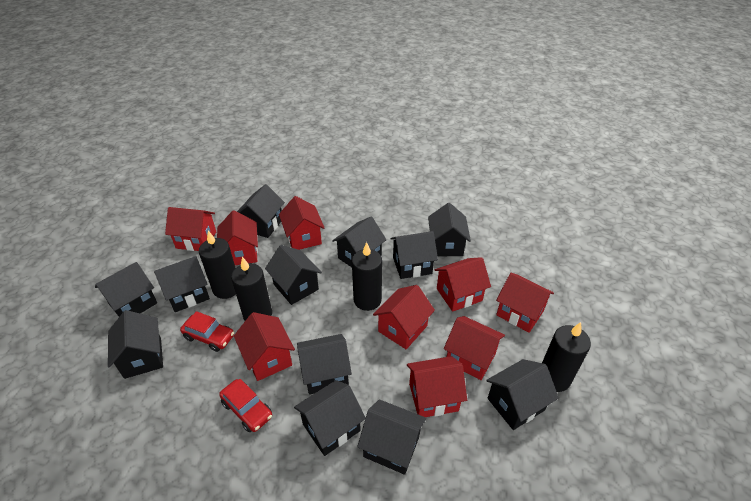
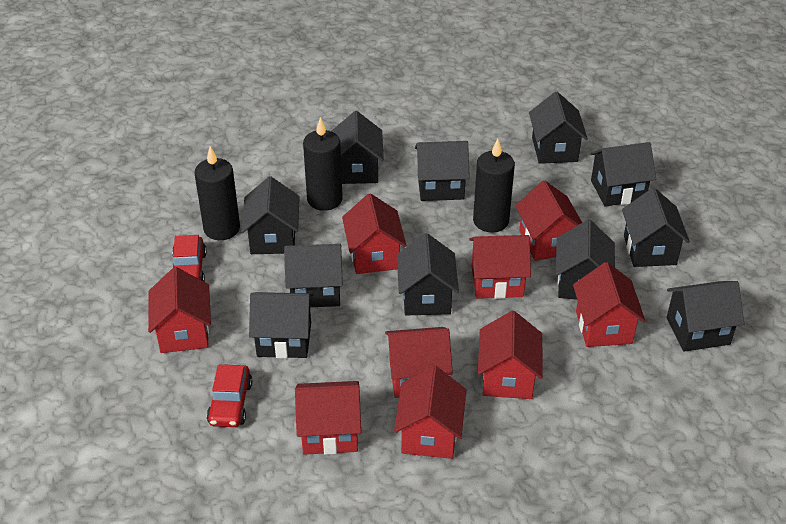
black candle: 4 -> 3
black house: 12 -> 11

